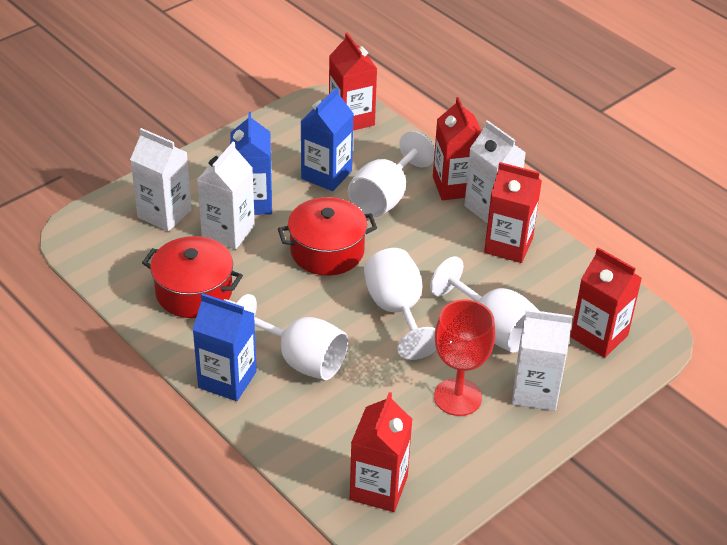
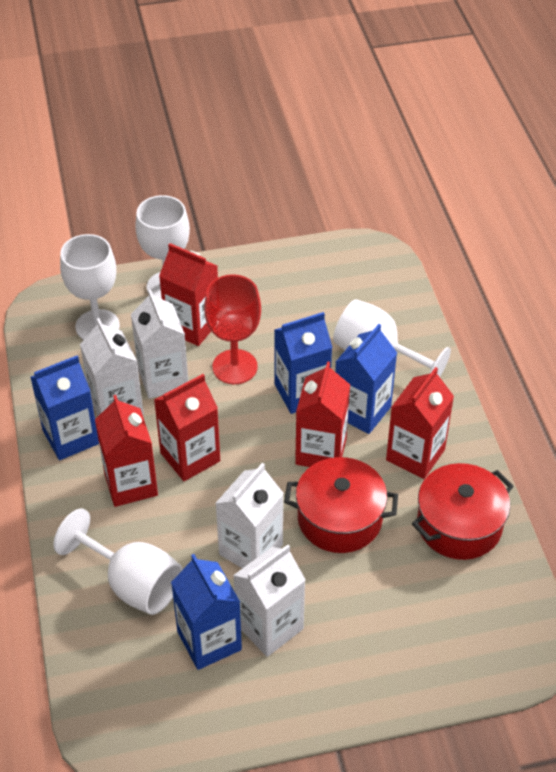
blue carton: 3 -> 4

